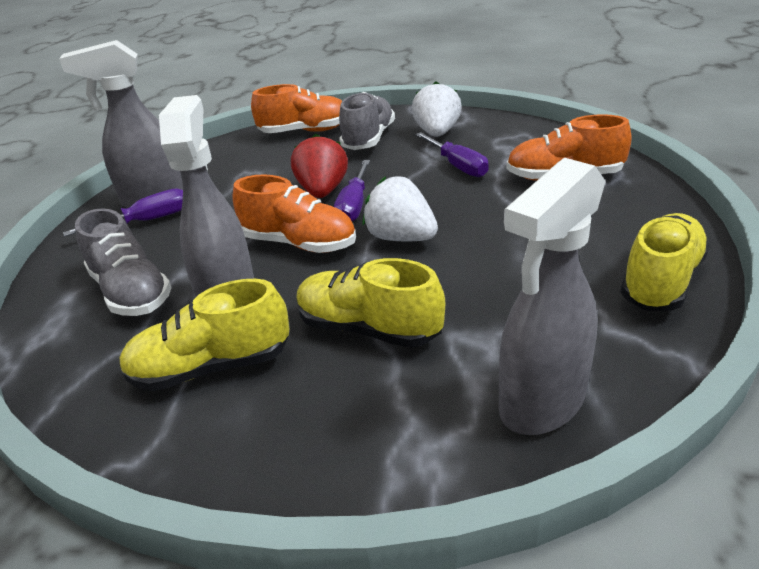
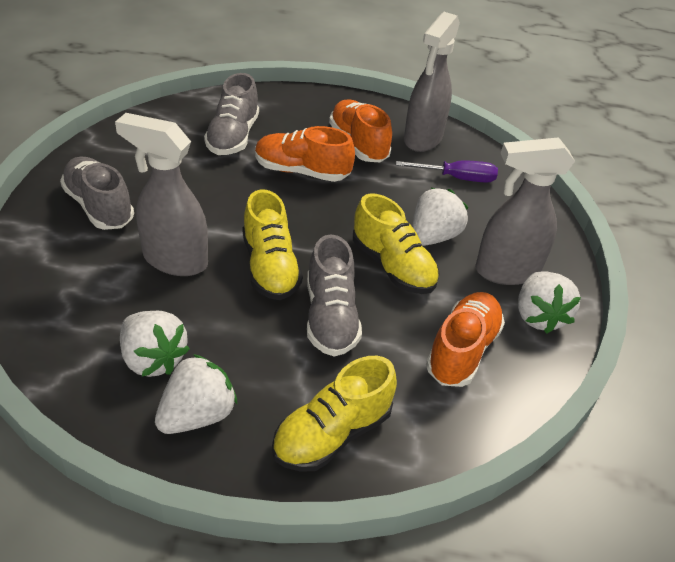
grey shoe: 2 -> 3
purple screwdriver: 3 -> 1
red strawberry: 1 -> 0
white strawberry: 2 -> 4

